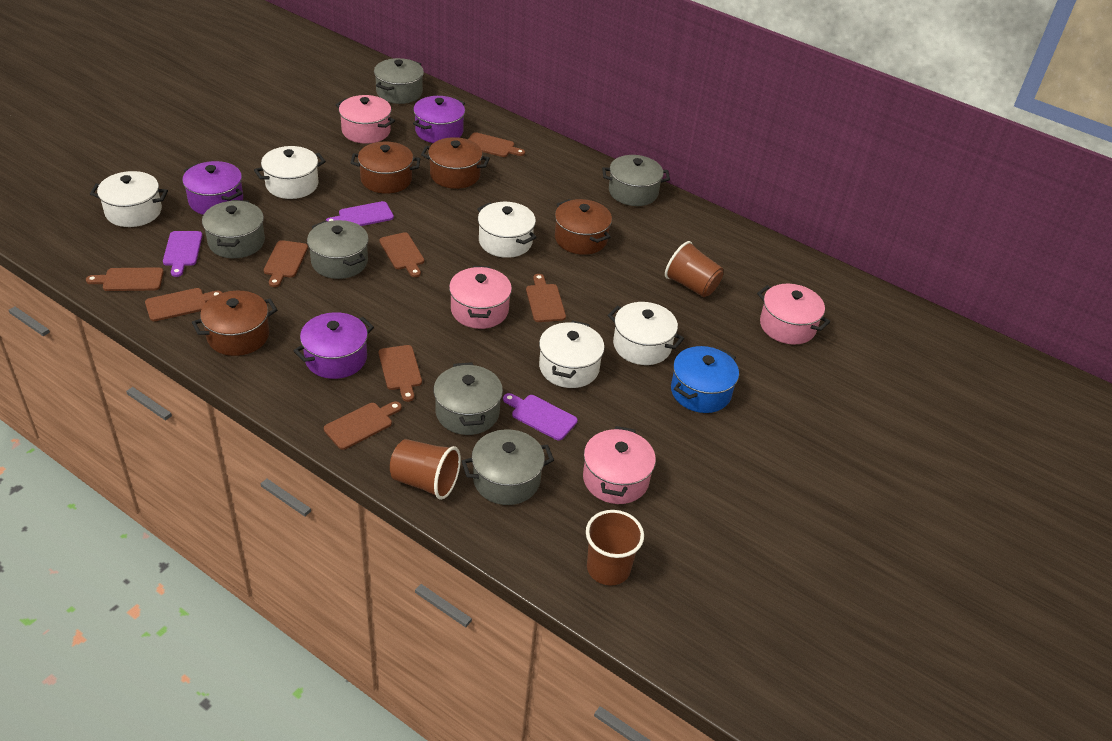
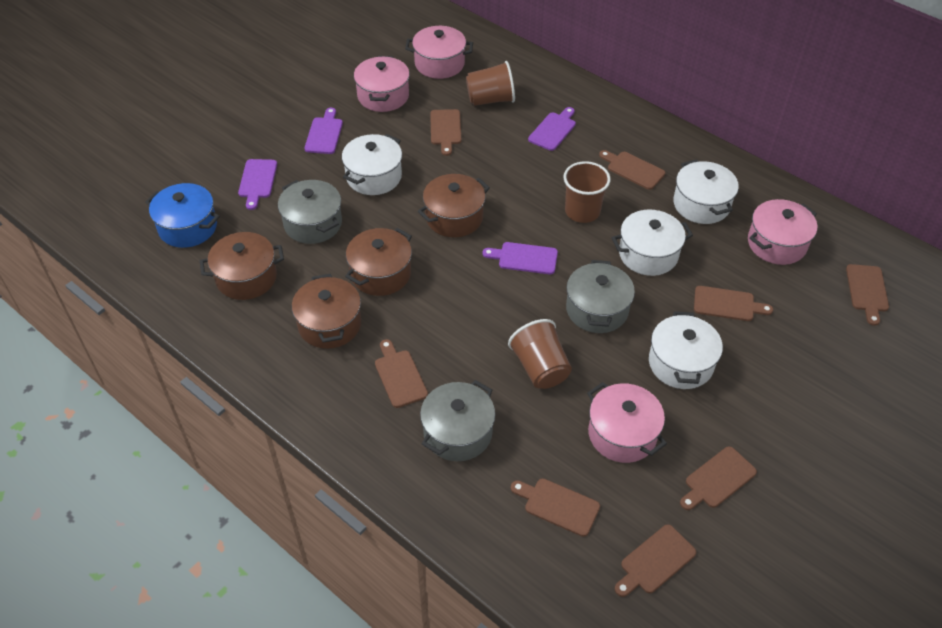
grey pot: 6 -> 3
purple cutting board: 3 -> 4
purple pot: 3 -> 0
white pot: 5 -> 4

